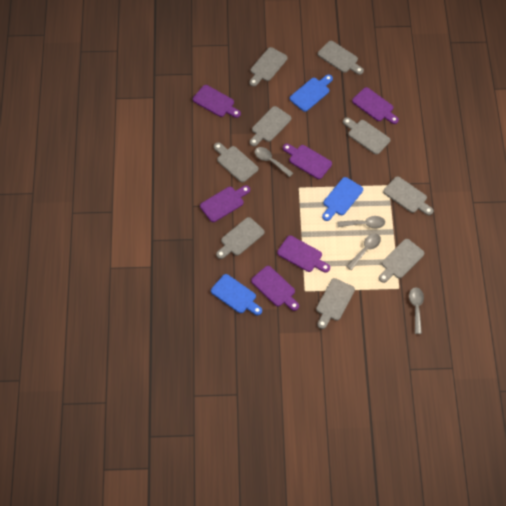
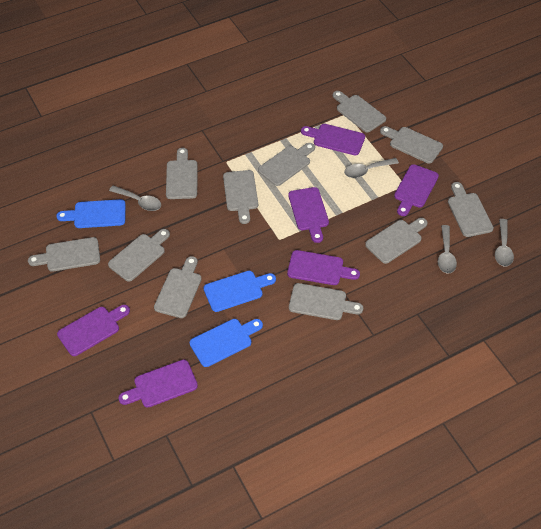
grey cutting board: 9 -> 11

